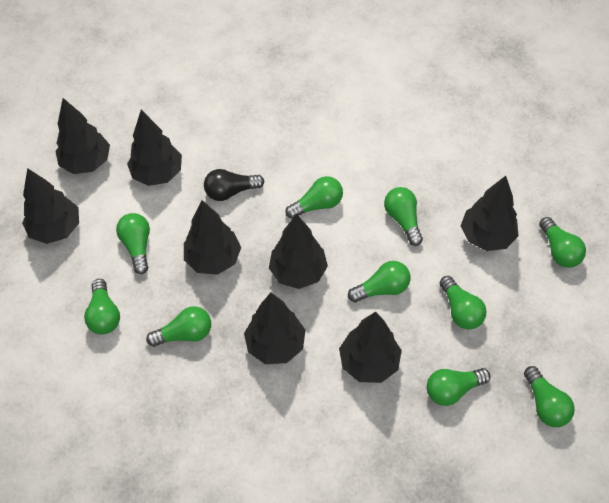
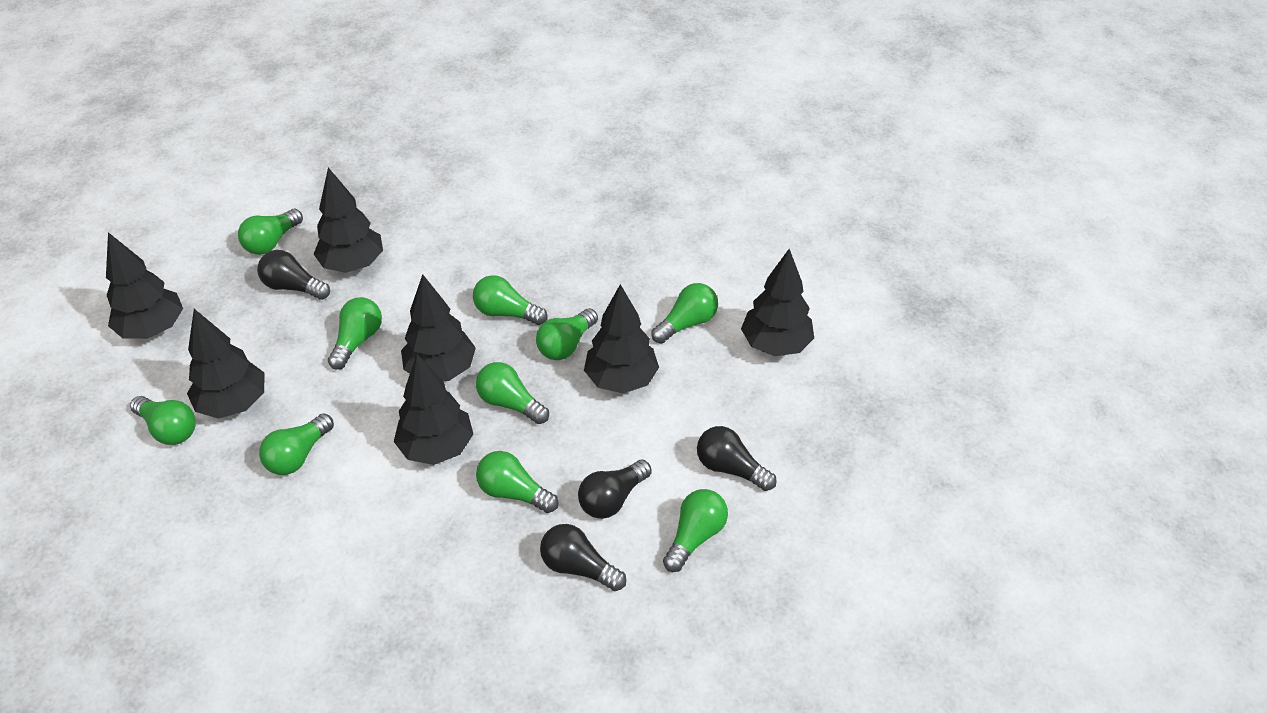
black light bulb: 1 -> 4
black tree: 8 -> 7

